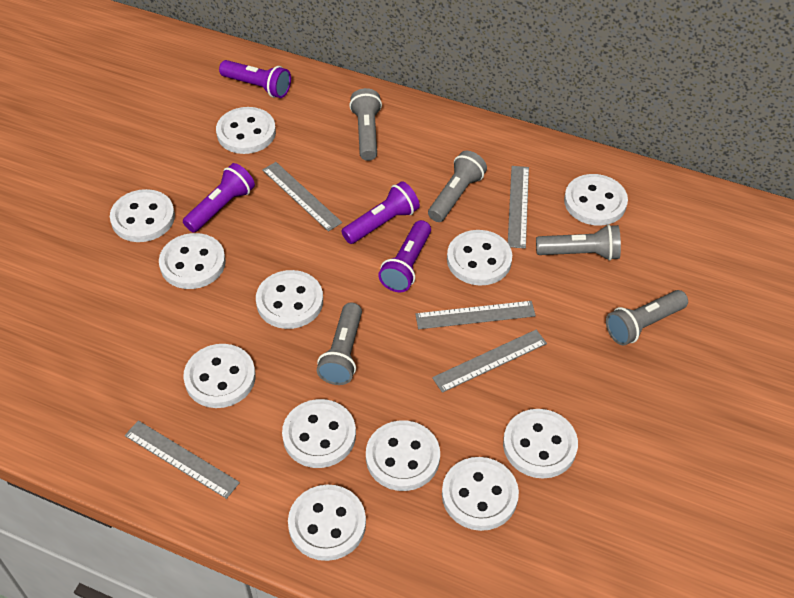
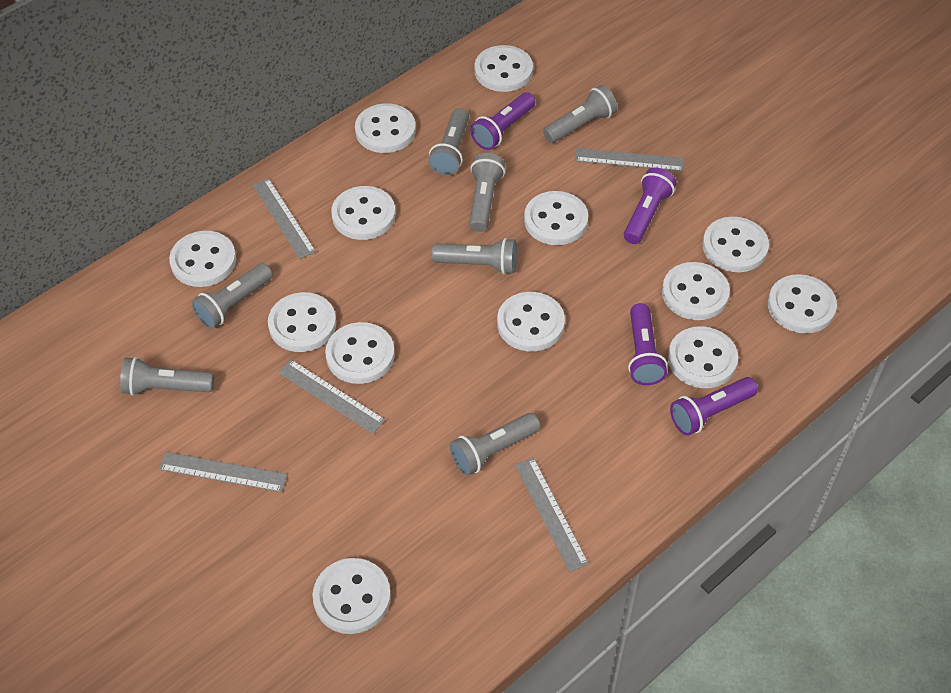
grey flashlight: 5 -> 7
white button: 12 -> 13

